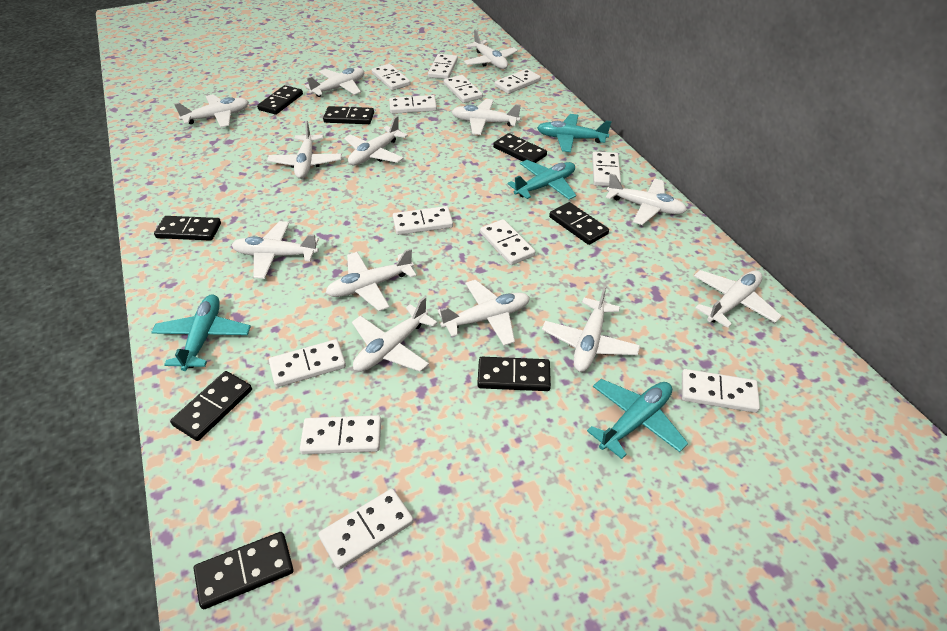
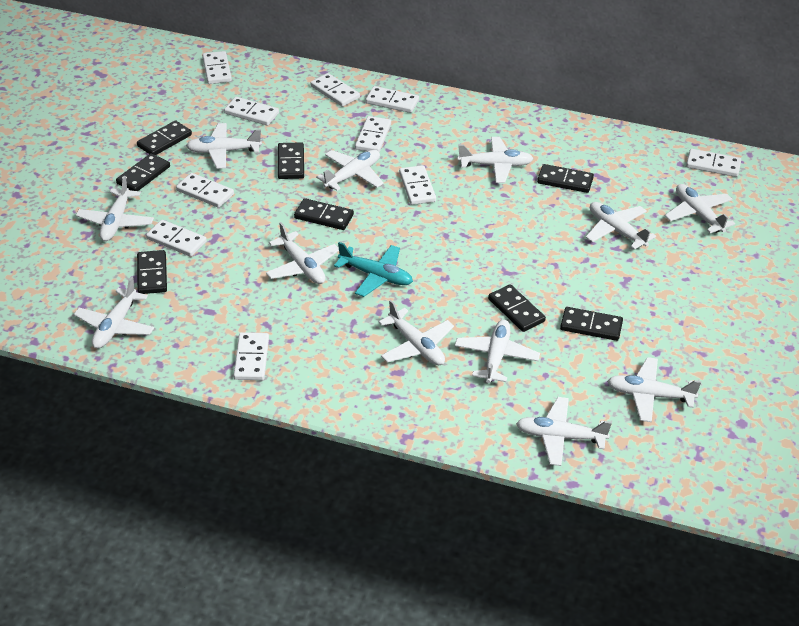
turquoise plane: 4 -> 1
white domino: 12 -> 10
white plane: 13 -> 12

